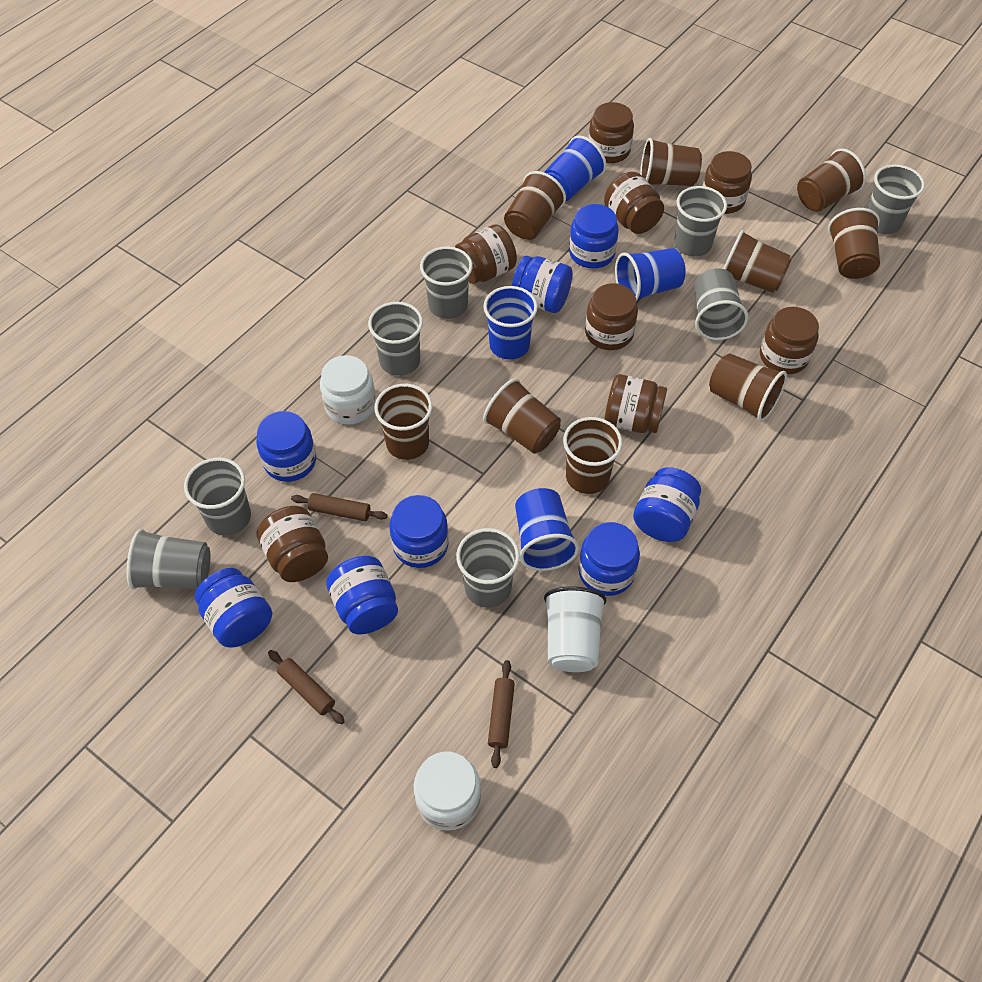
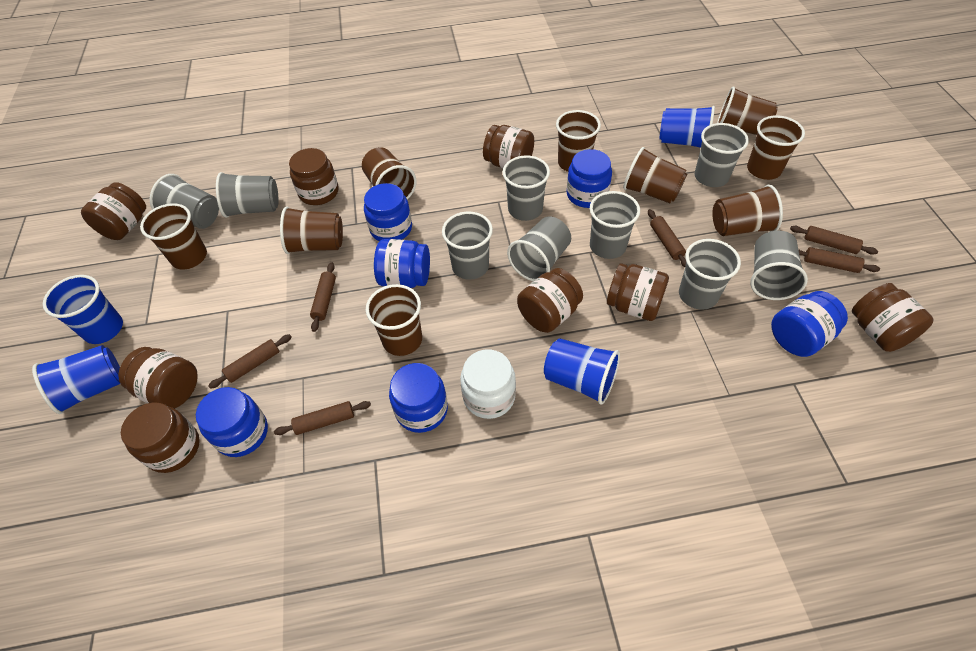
blue jar: 8 -> 6
brown rolling pin: 3 -> 6
grey cup: 8 -> 9
white cup: 1 -> 0
white jar: 2 -> 1

